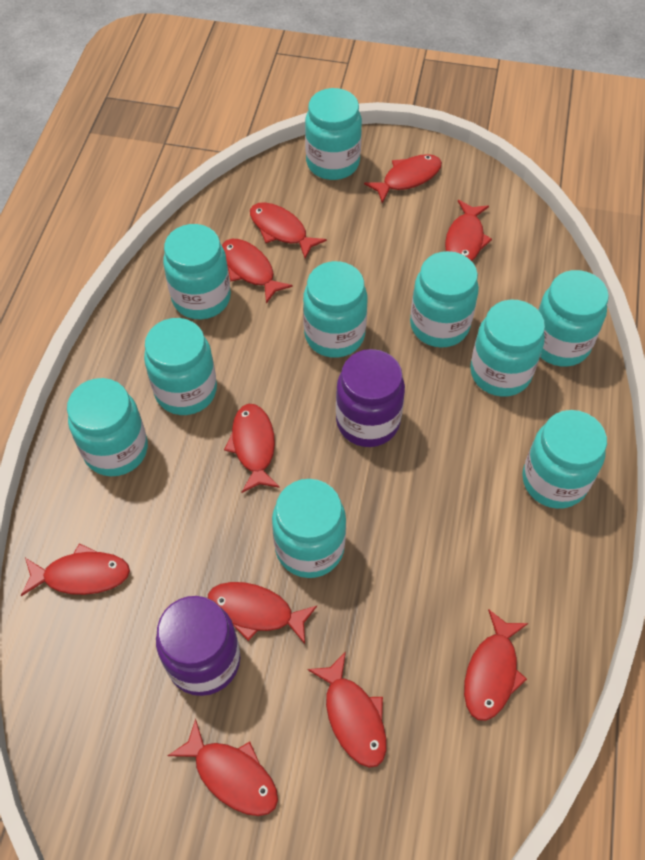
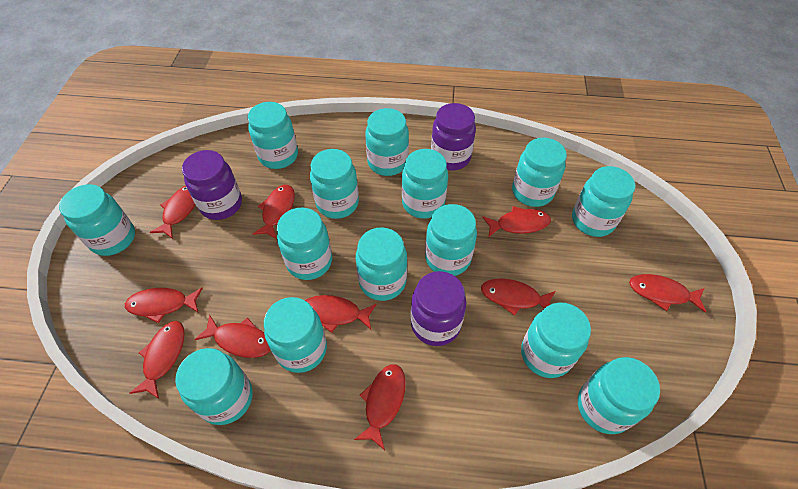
purple jar: 2 -> 3
turquoise jar: 10 -> 14

